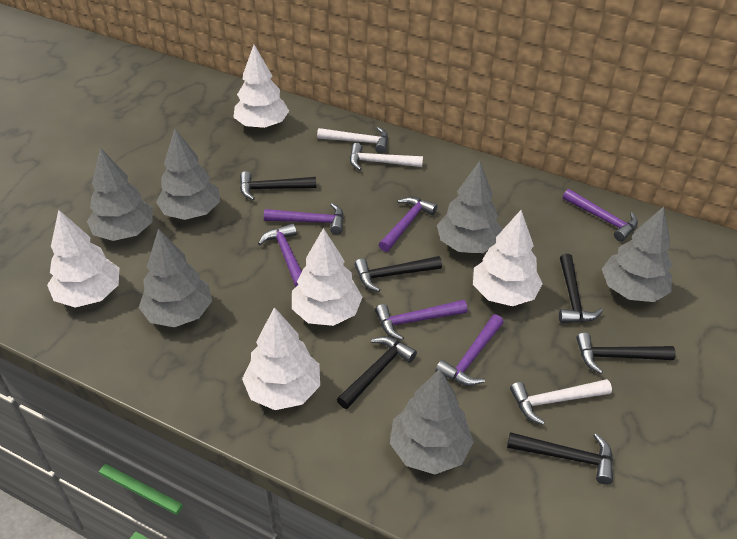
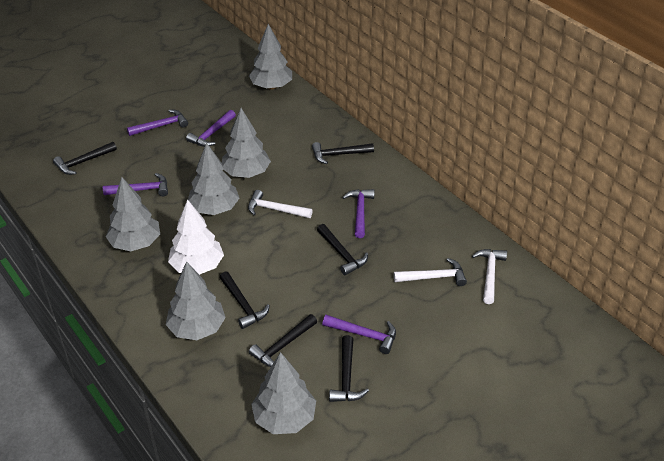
purple hammer: 6 -> 5
white tree: 5 -> 1

